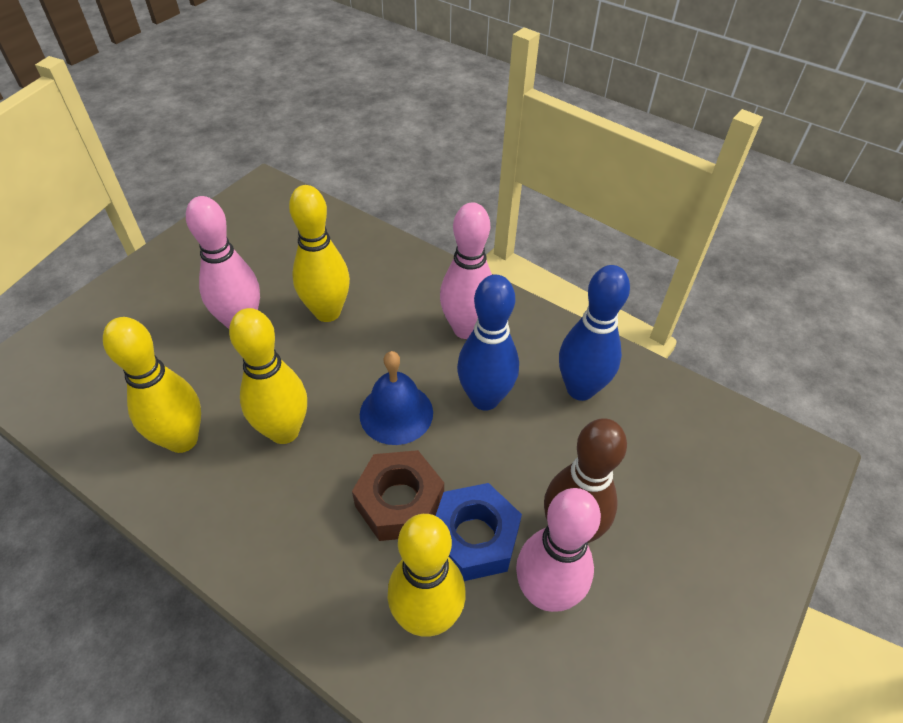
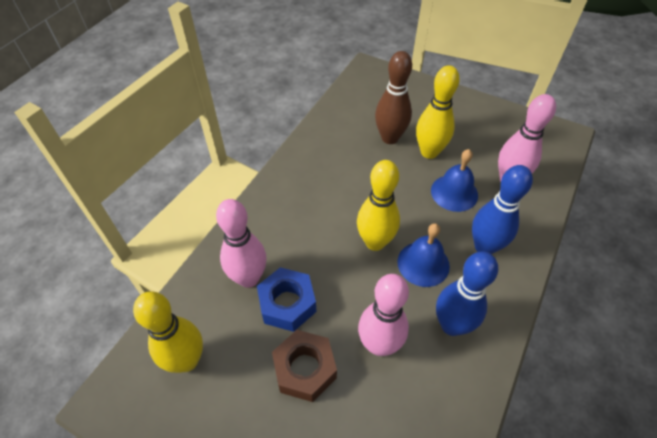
blue bell: 1 -> 2
yellow bowling pin: 4 -> 3

